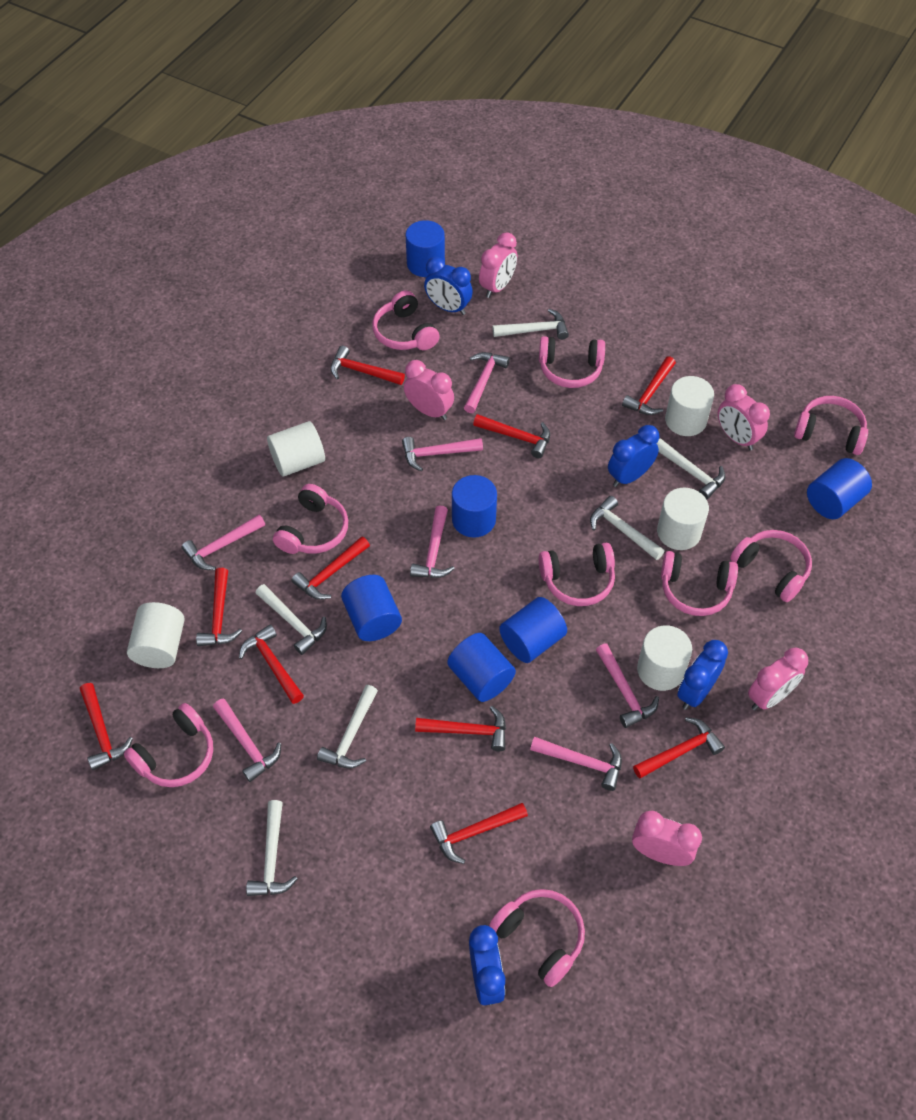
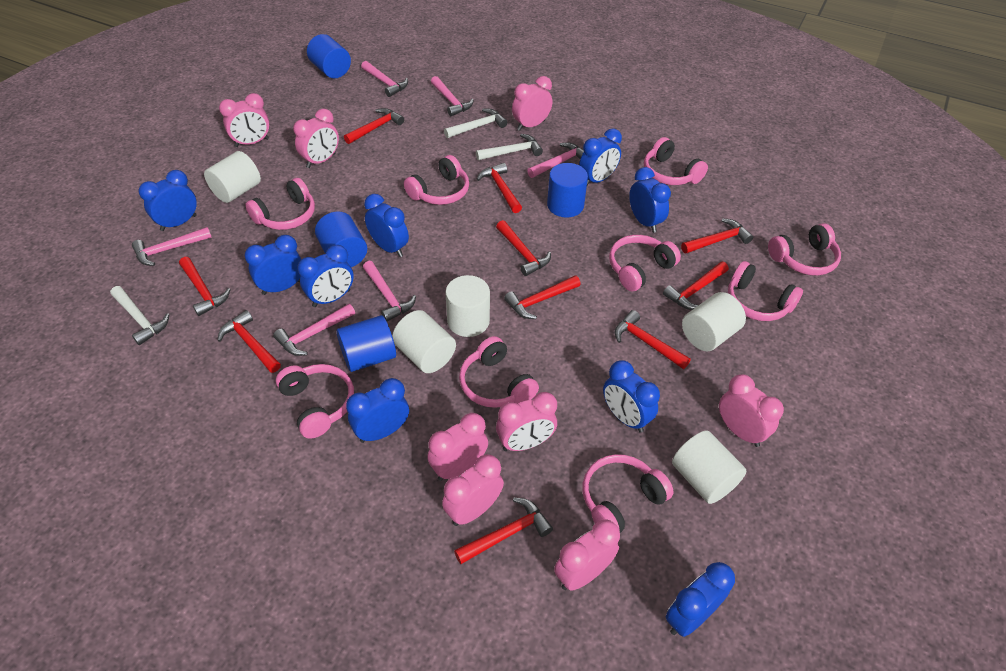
blue clock: 4 -> 9
blue cylinder: 6 -> 4
pink clock: 5 -> 8
pink hammer: 7 -> 6
white hammer: 6 -> 3

